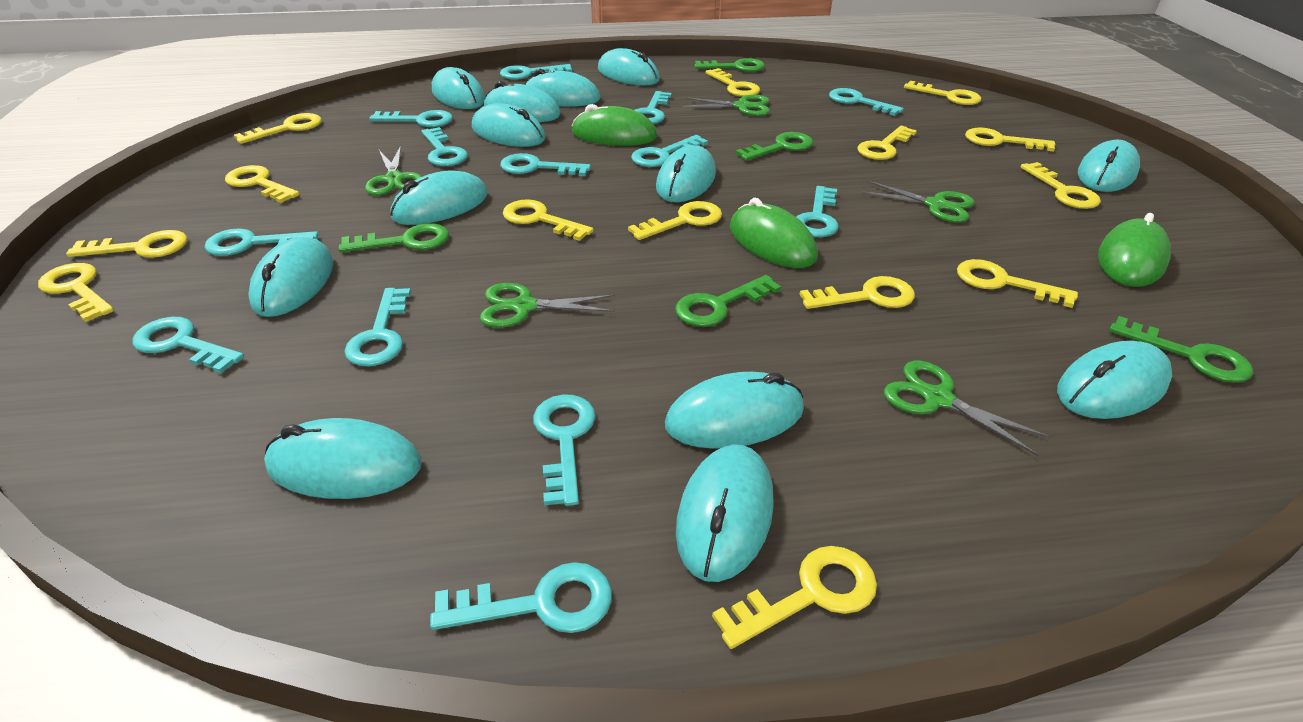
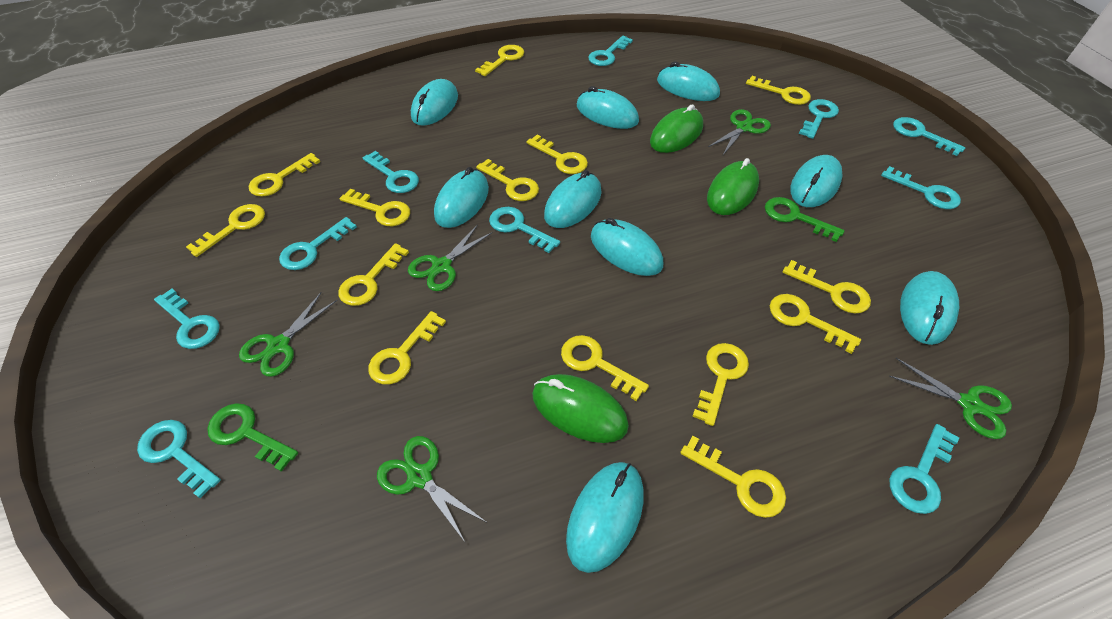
green key: 5 -> 2
turquoise key: 13 -> 10
turquoise mouse: 13 -> 9

